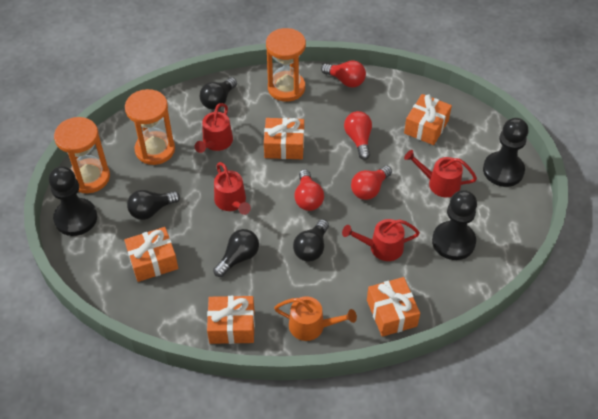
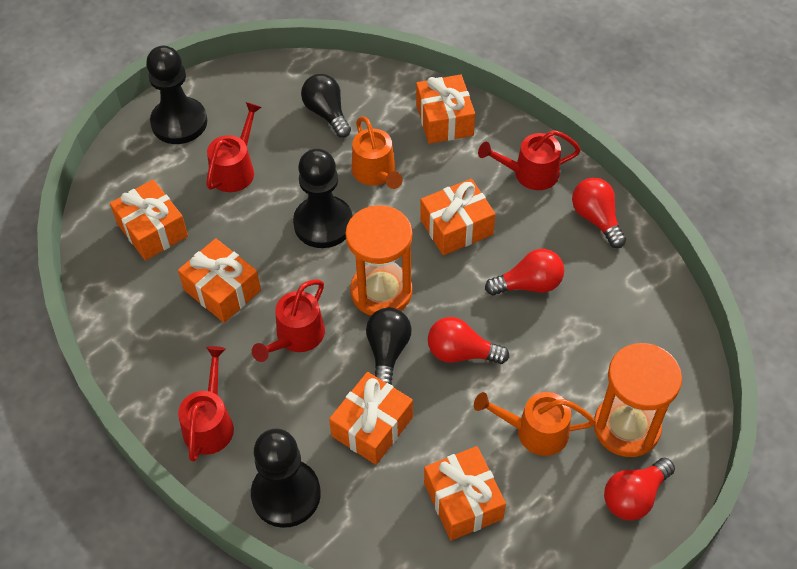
black light bulb: 4 -> 2
orange gift: 5 -> 6
orange hourglass: 3 -> 2
orange watering can: 1 -> 2

